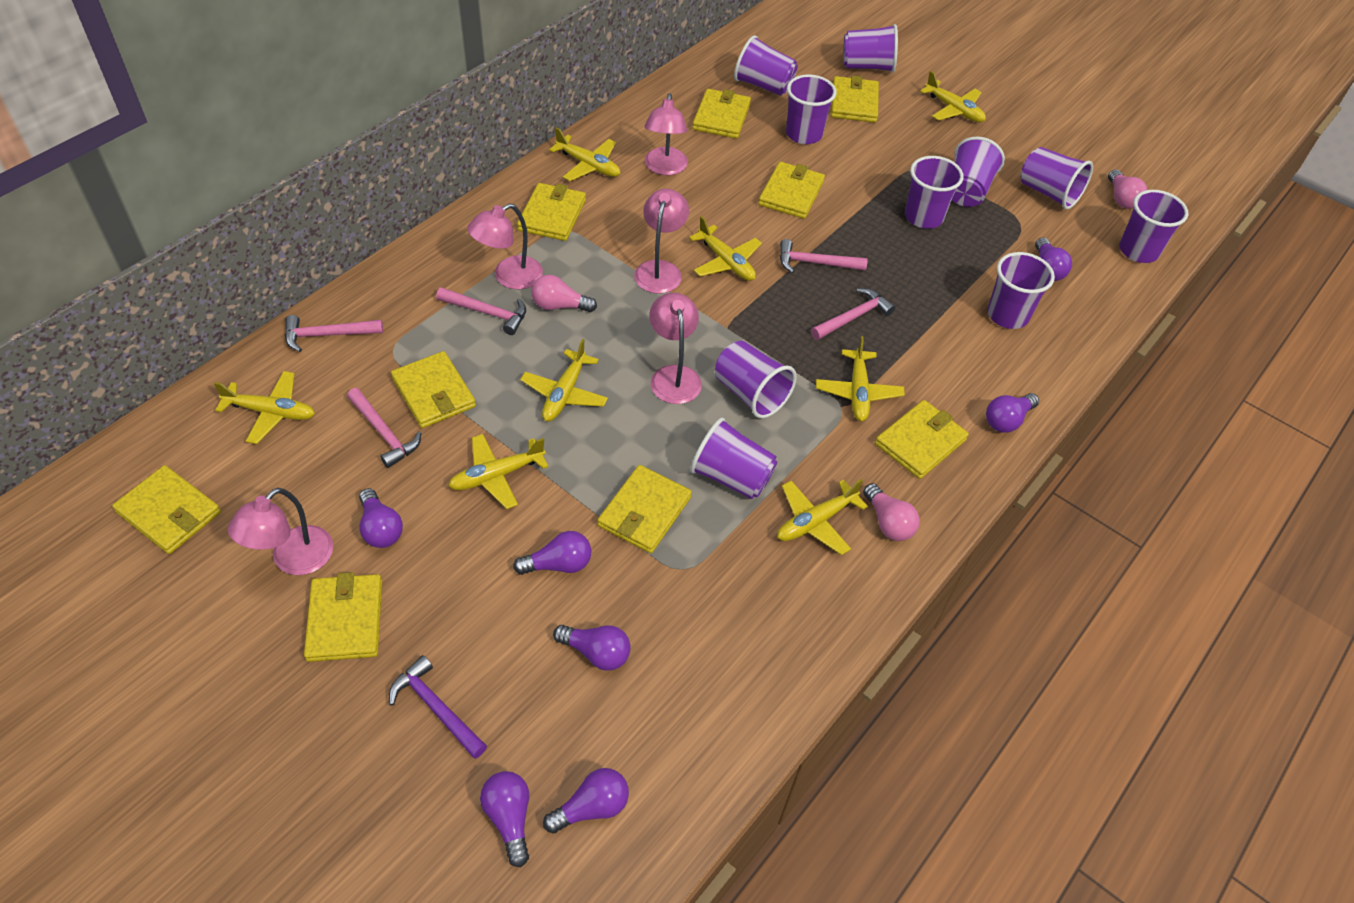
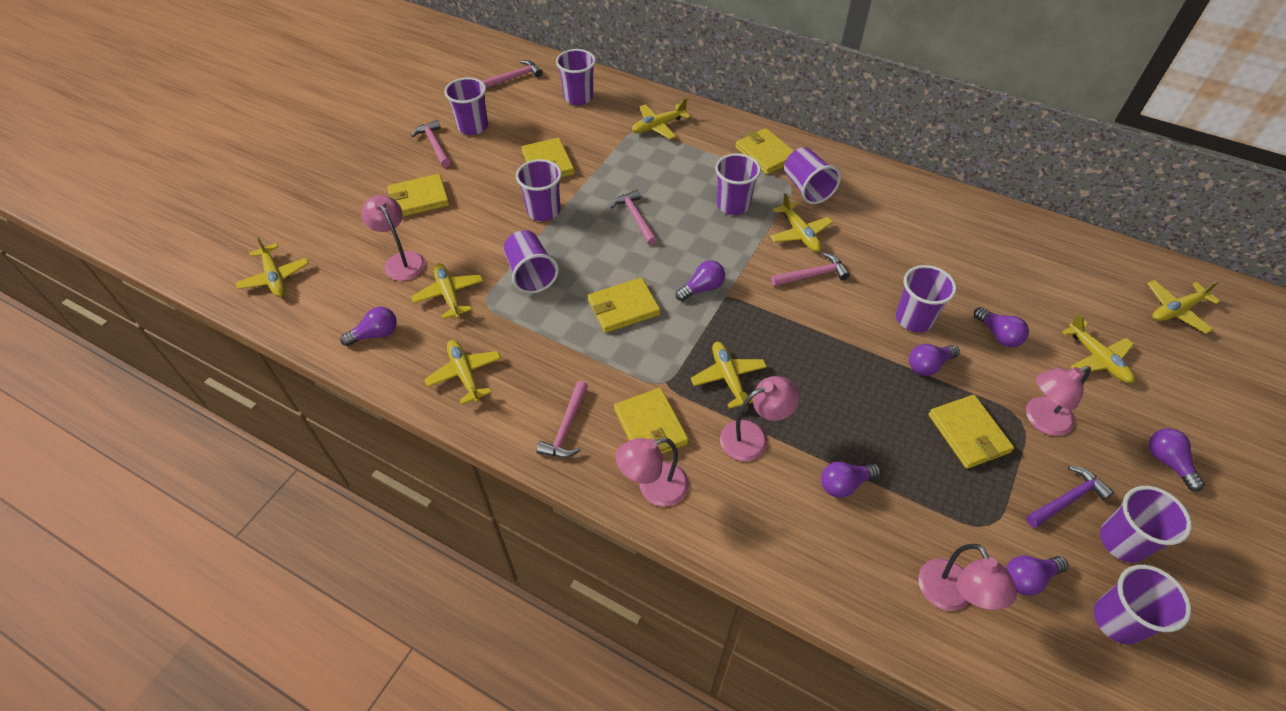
pink light bulb: 3 -> 0
purple cup: 10 -> 9
yellow wallet: 9 -> 6

